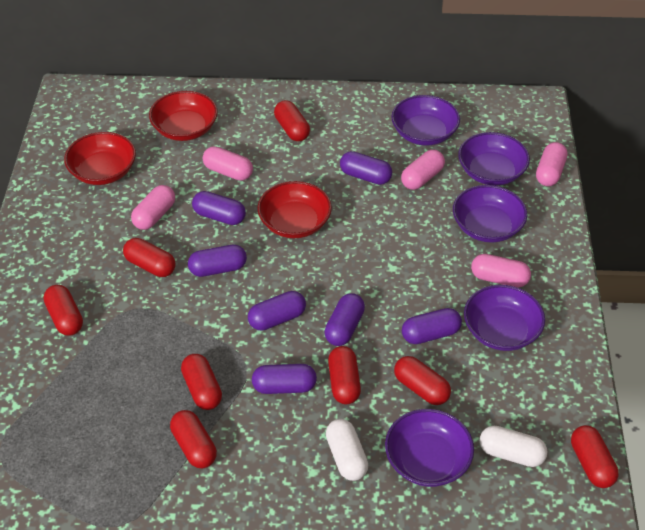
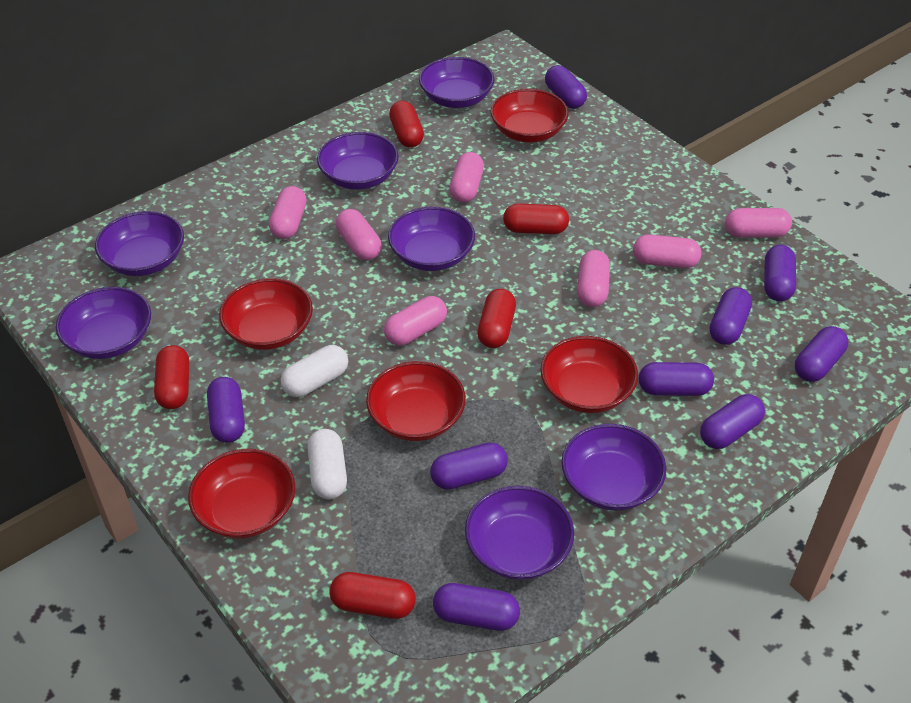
pink capsule: 5 -> 7
purple bowl: 5 -> 7
purple capsule: 7 -> 9
red bowl: 3 -> 5
red capsule: 8 -> 5

